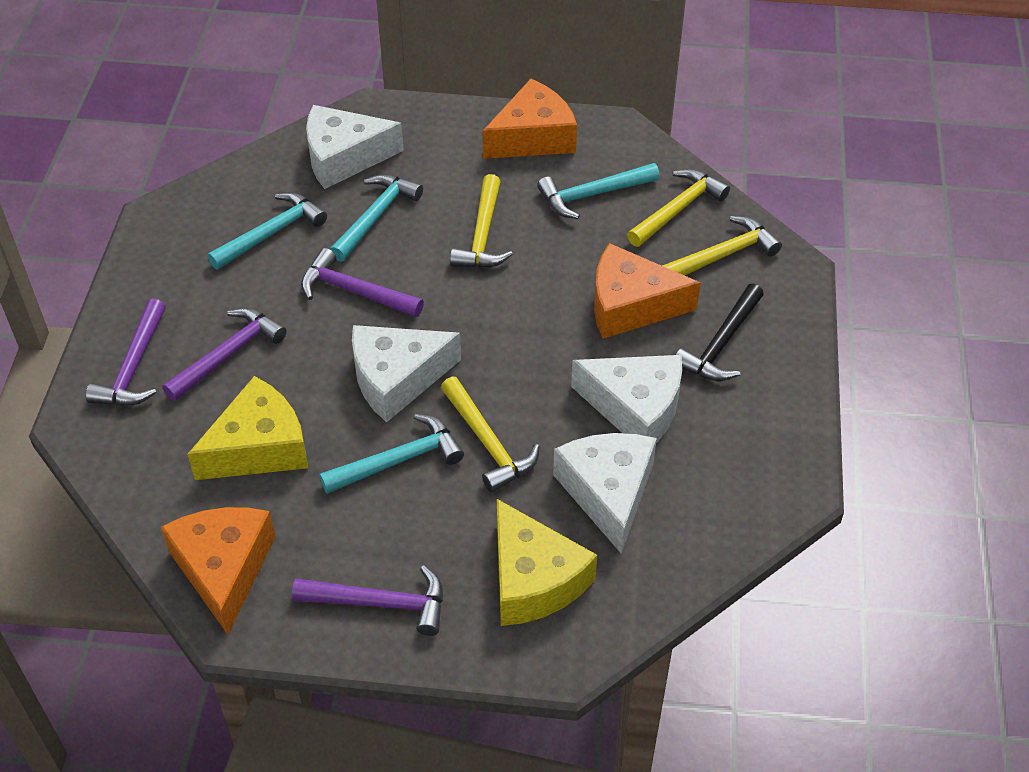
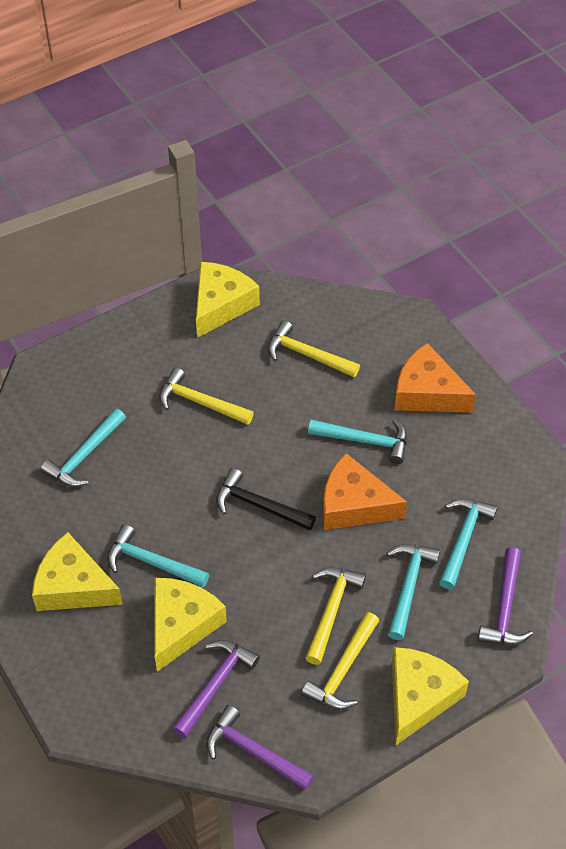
orange cheese: 3 -> 2
purple hammer: 4 -> 3
turquoise hammer: 4 -> 5
white cheese: 4 -> 0
yellow cheese: 2 -> 4

